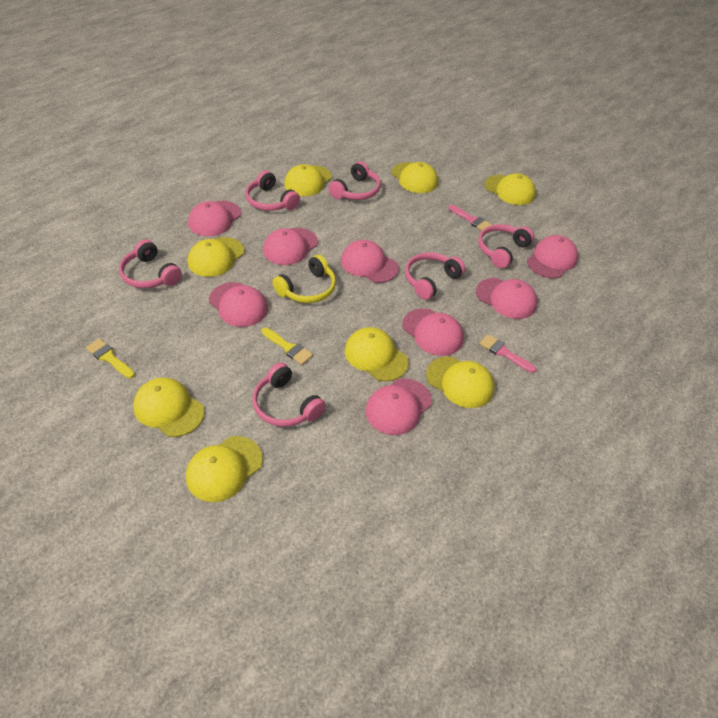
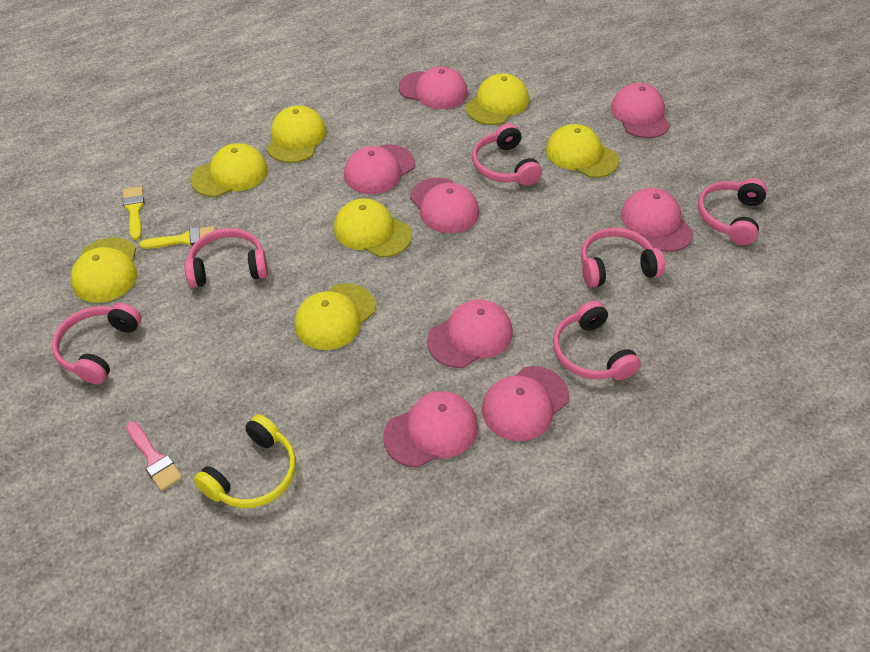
pink brush: 2 -> 1
yellow cap: 8 -> 7

